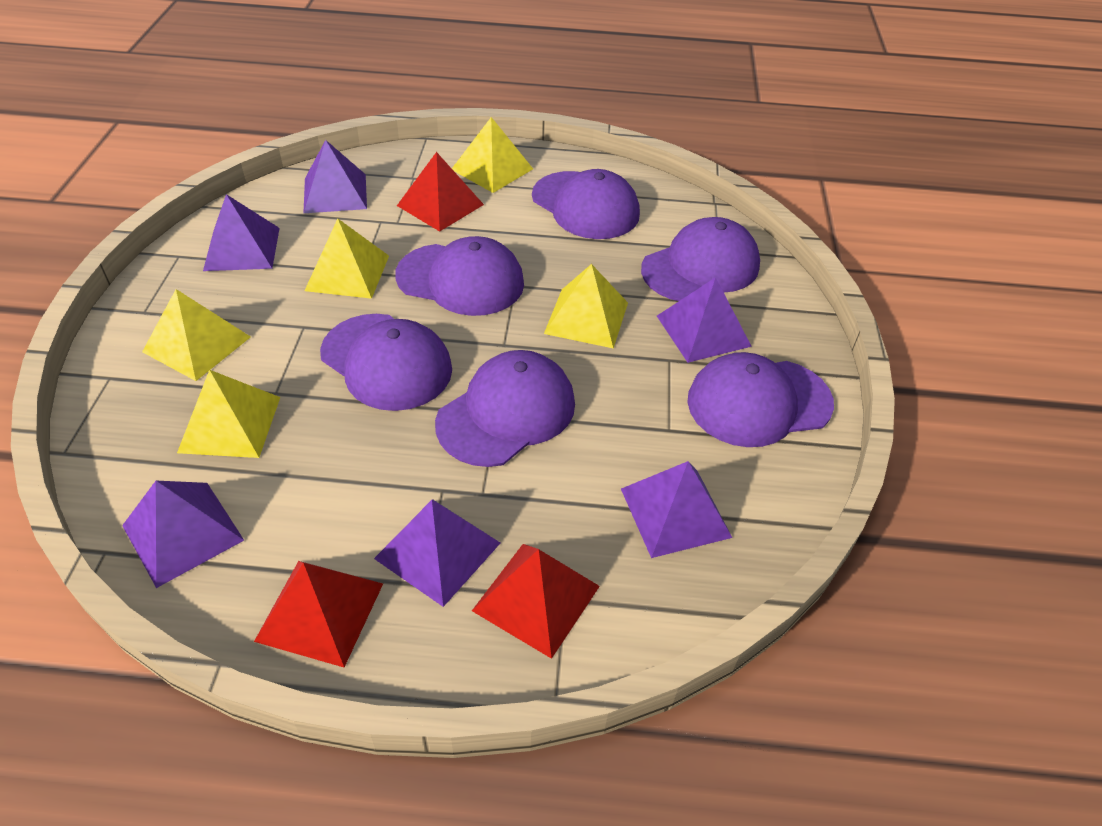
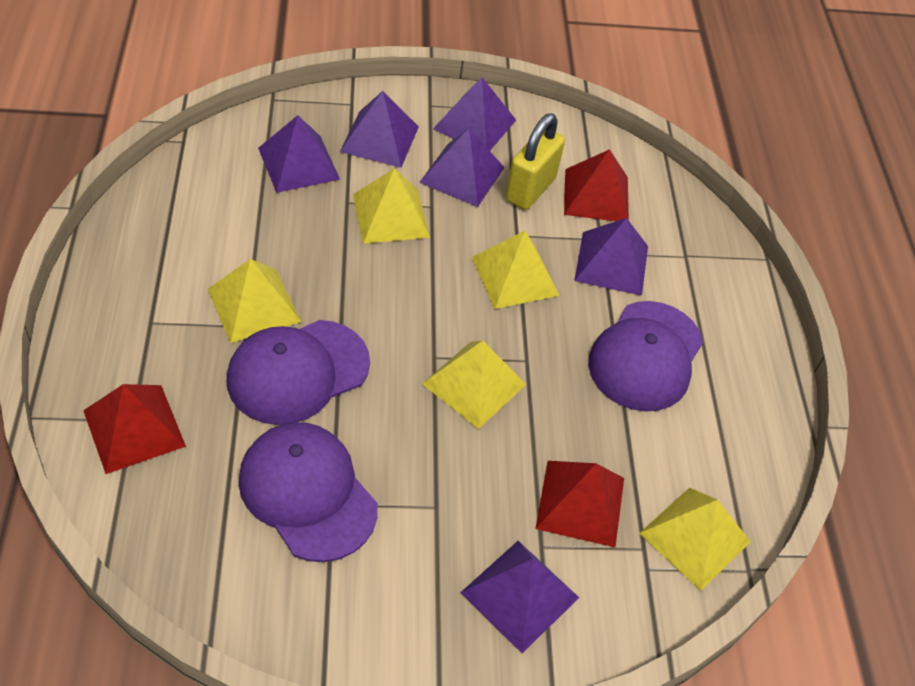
purple cap: 6 -> 3
yellow padlock: 0 -> 1

